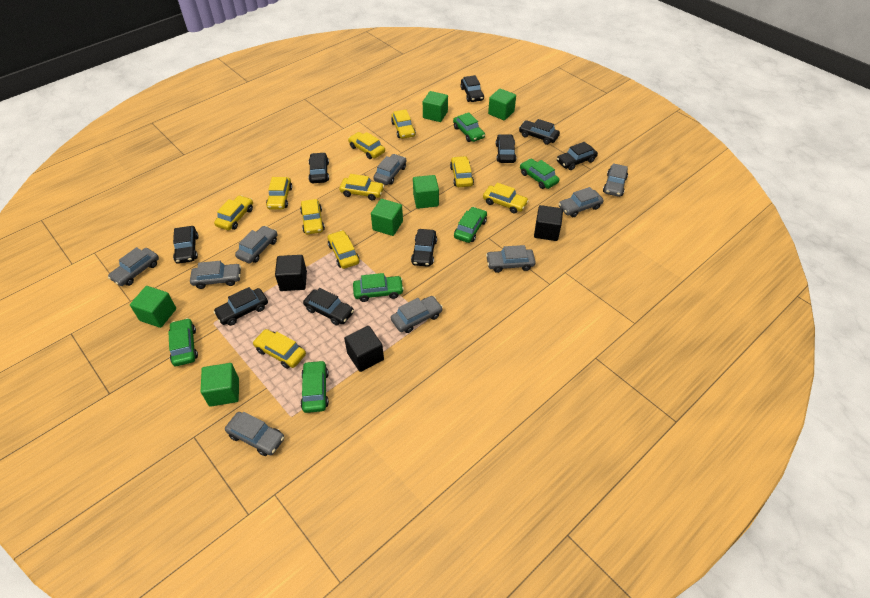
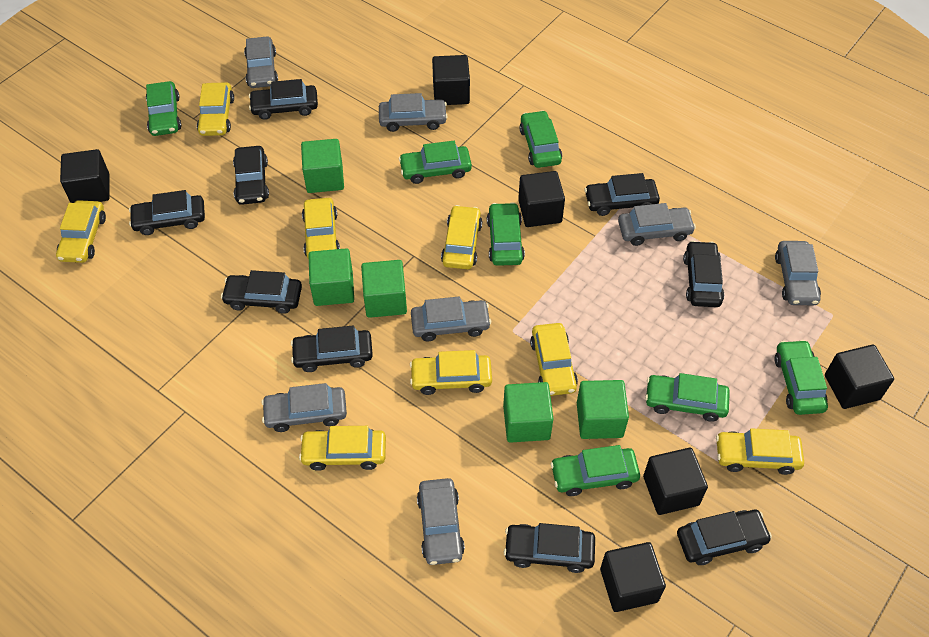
black cube: 3 -> 6
green car: 6 -> 7
green cube: 6 -> 5
grey car: 9 -> 7
yellow car: 10 -> 8

